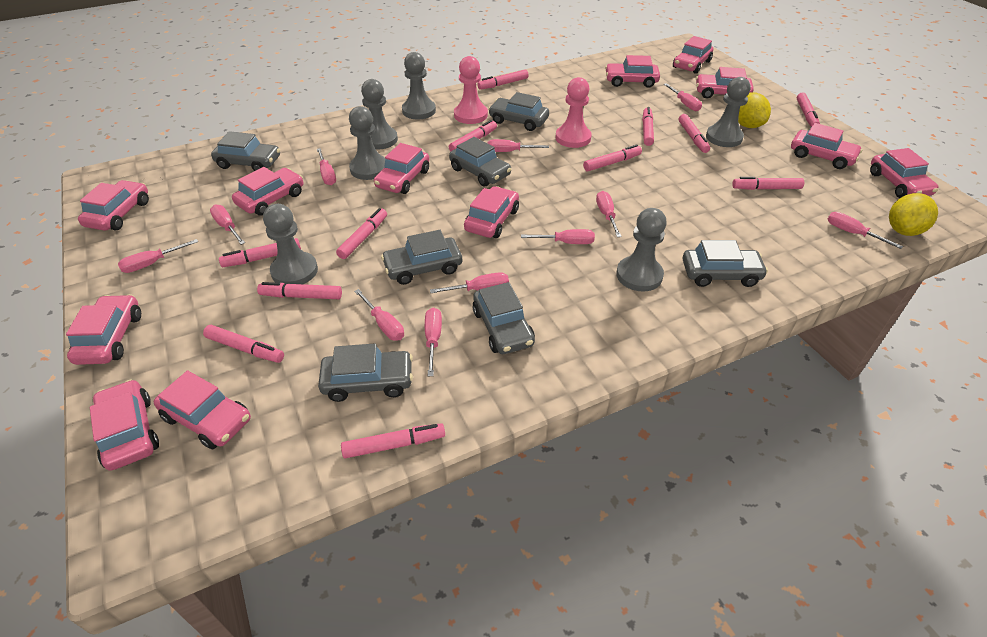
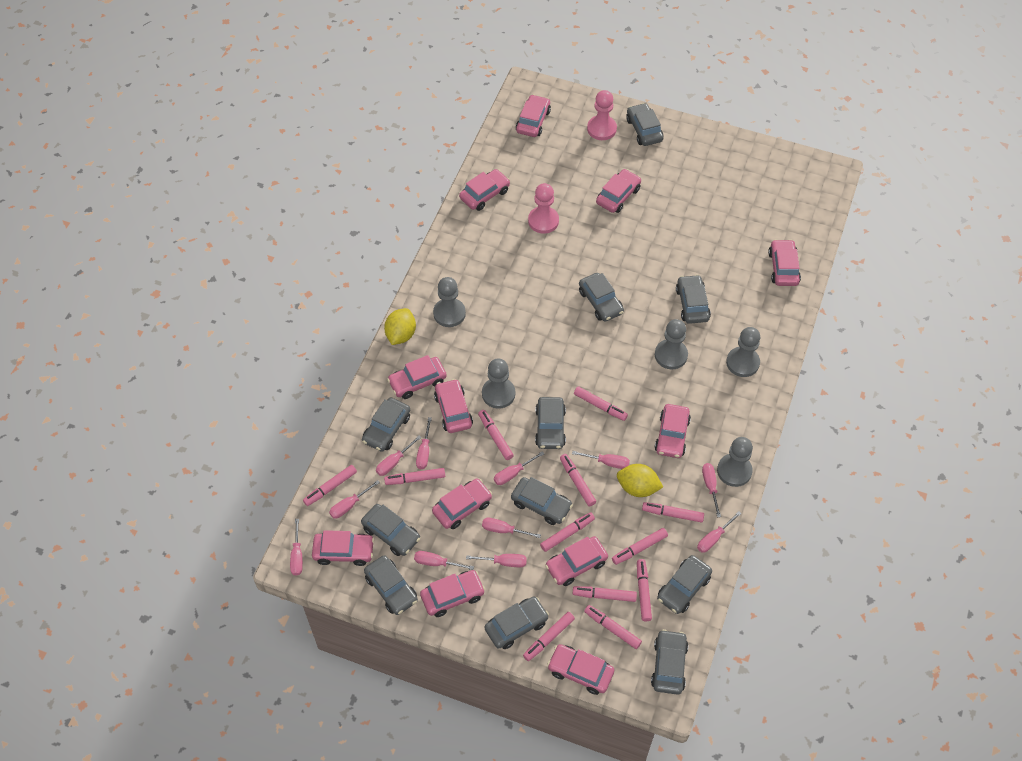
grey car: 7 -> 11
grey pawn: 6 -> 5

